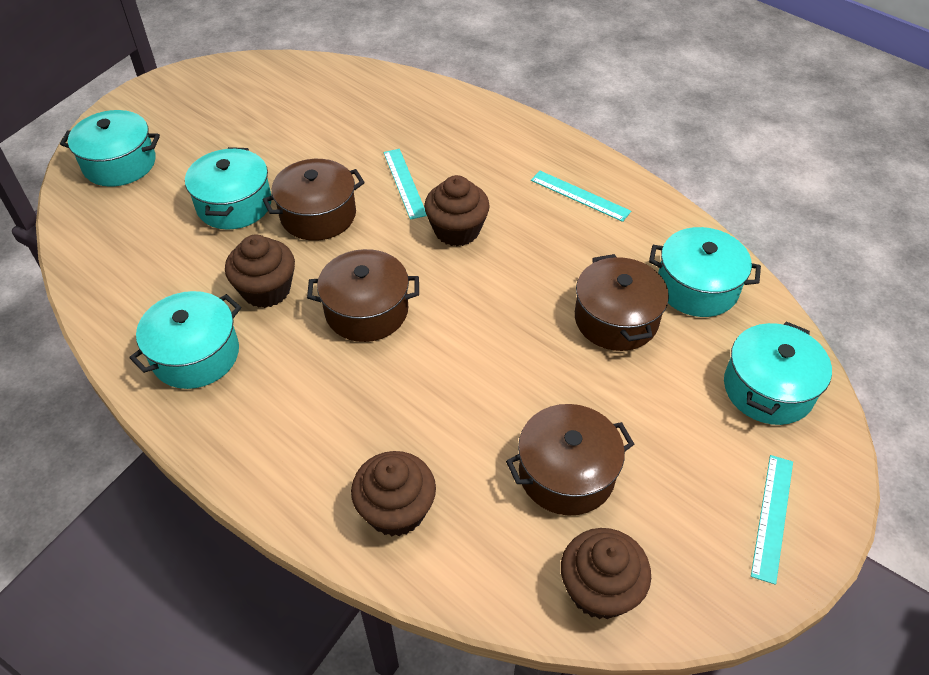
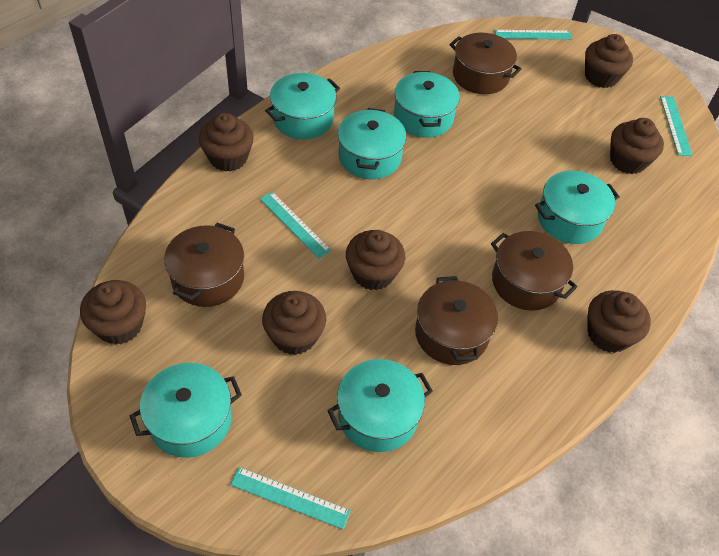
brown cupcake: 4 -> 7
turquoise pot: 5 -> 6
turquoise ruler: 3 -> 4

